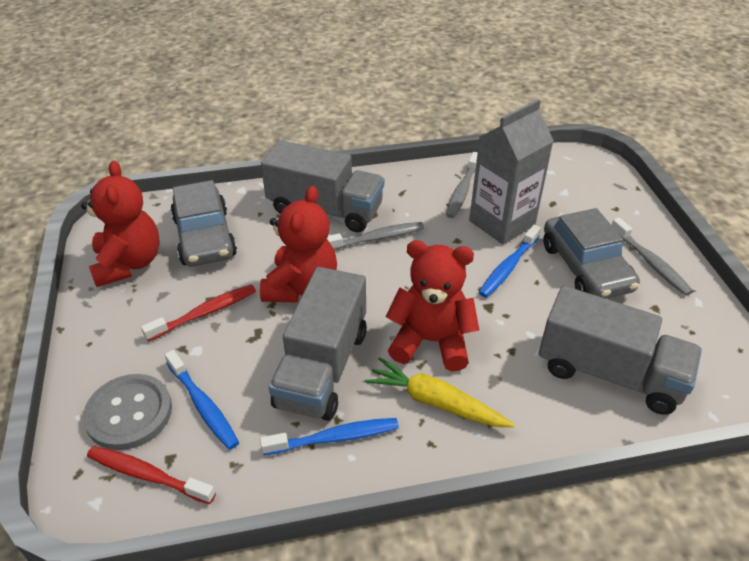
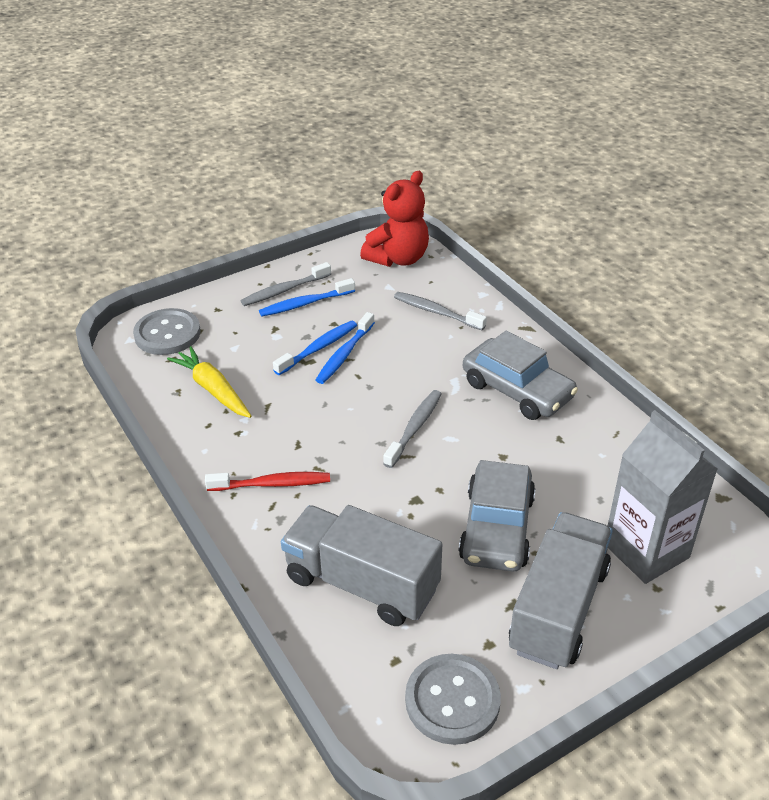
grey button: 1 -> 2
grey truck: 3 -> 2
red teddy bear: 3 -> 1
red toothbrush: 2 -> 1

